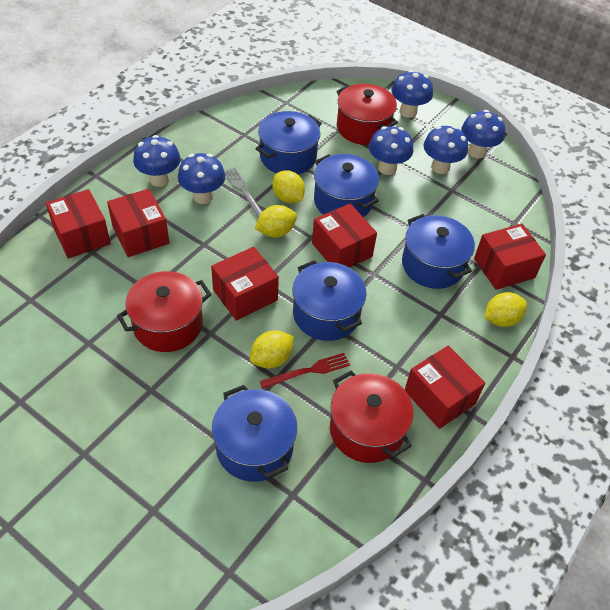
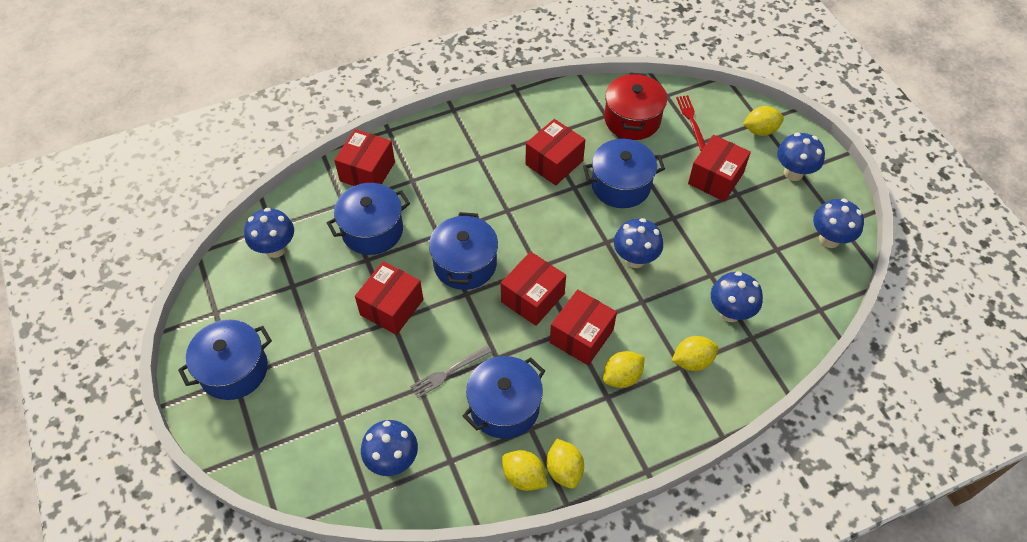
red pot: 3 -> 1
yellow lemon: 4 -> 5

